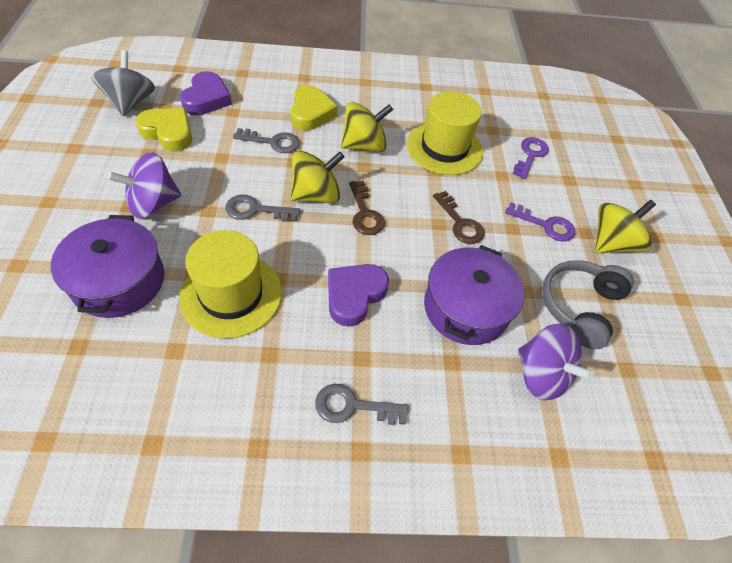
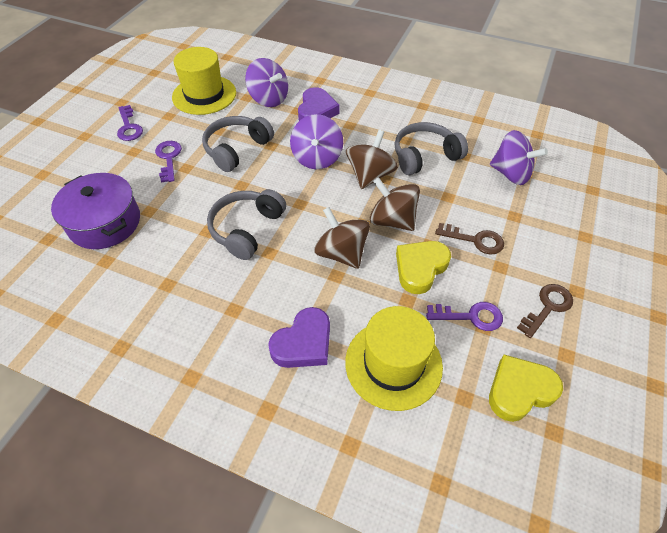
brown spinning top: 0 -> 3
grey headphones: 1 -> 3
grey key: 3 -> 0
grey spinning top: 1 -> 0
purple key: 2 -> 3
purple pot: 2 -> 1
purple spinning top: 2 -> 3
yellow spinning top: 3 -> 0

